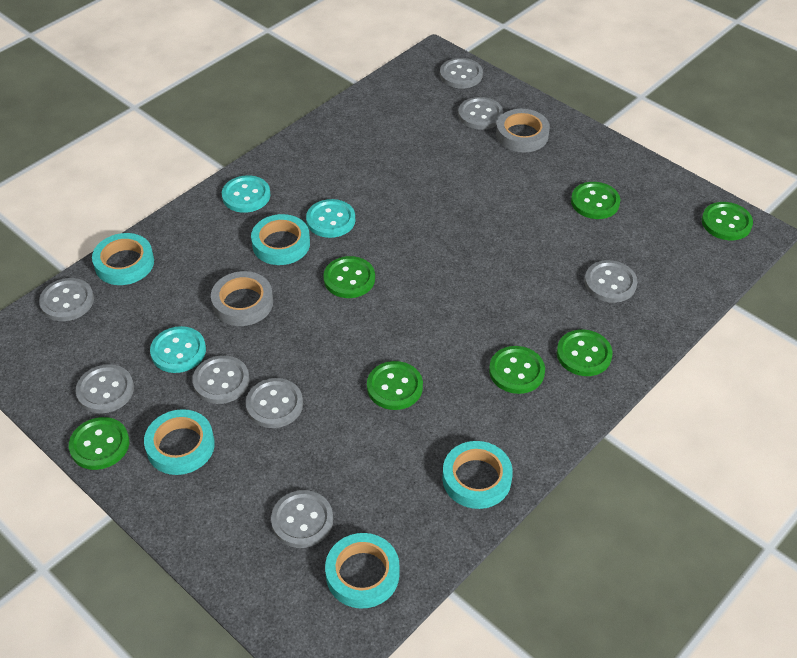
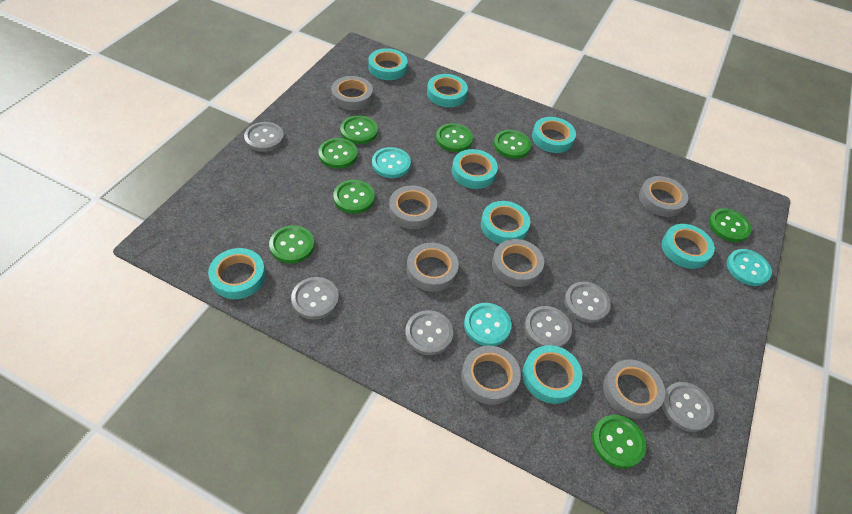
green button: 7 -> 8
grey button: 8 -> 6
grey tape: 2 -> 7
turquoise tape: 5 -> 8

